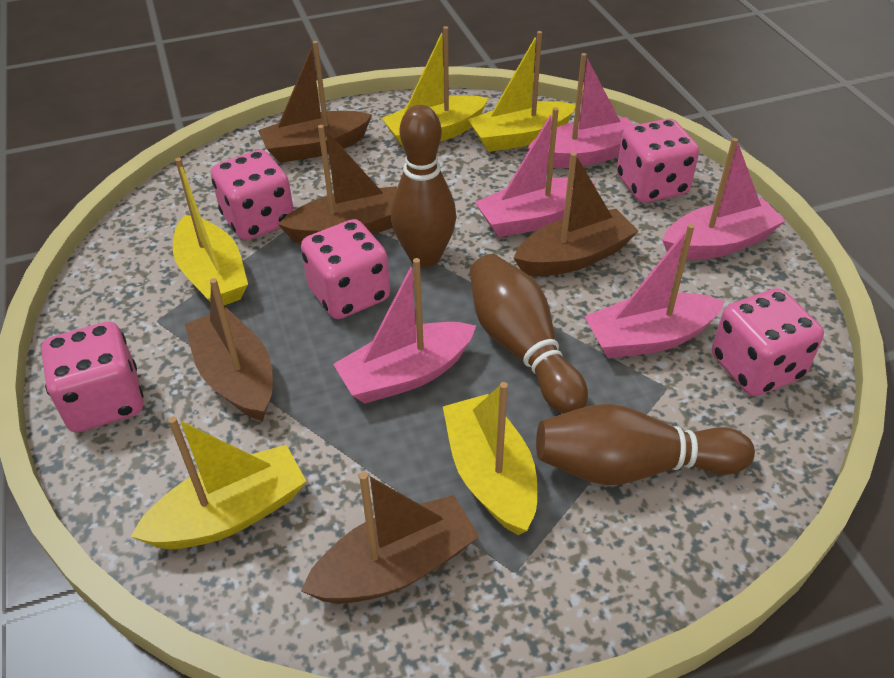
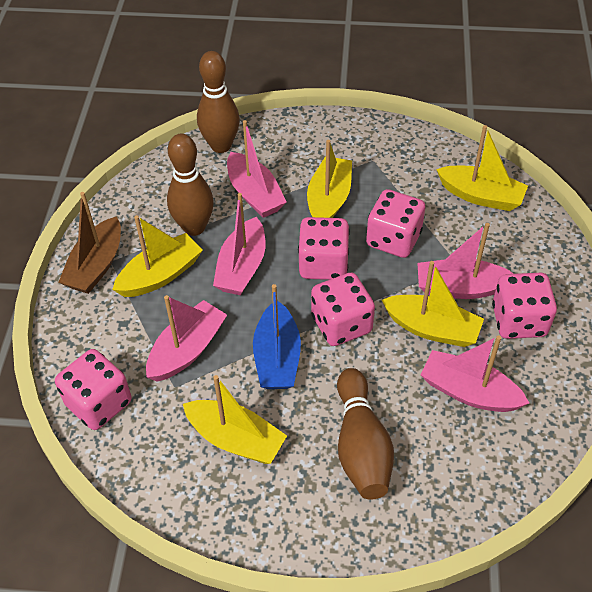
blue boat: 0 -> 1
brown boat: 5 -> 1

